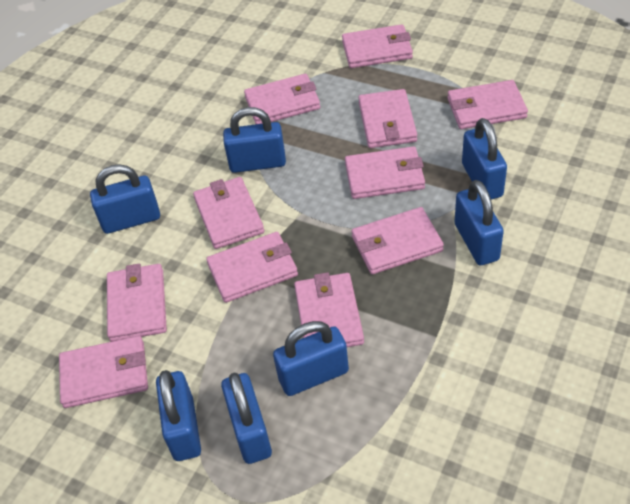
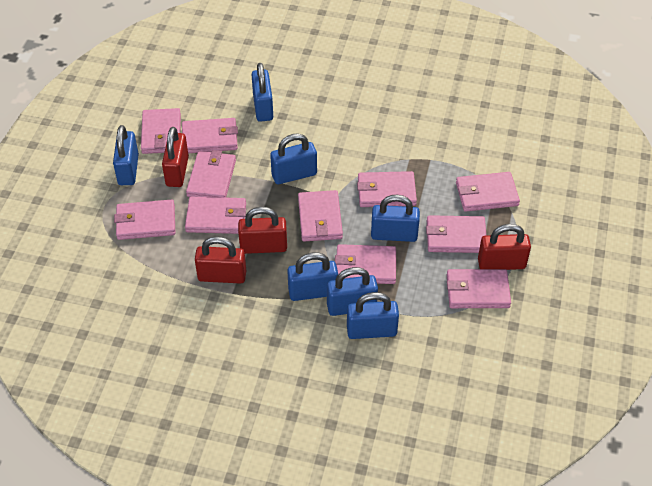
red padlock: 0 -> 4

